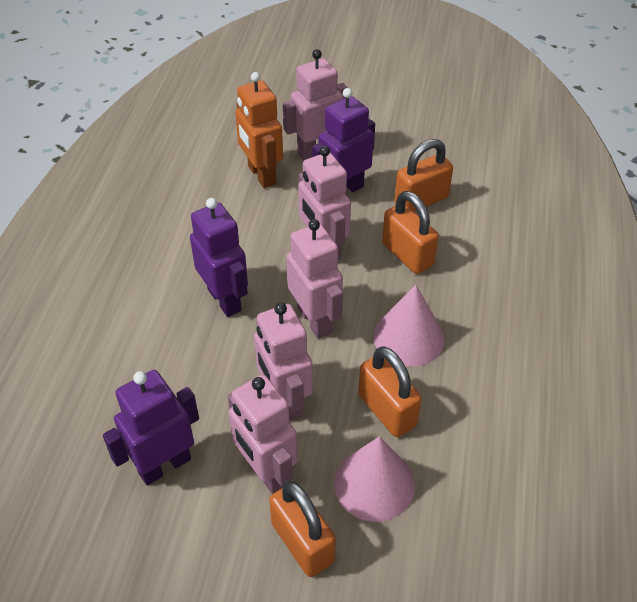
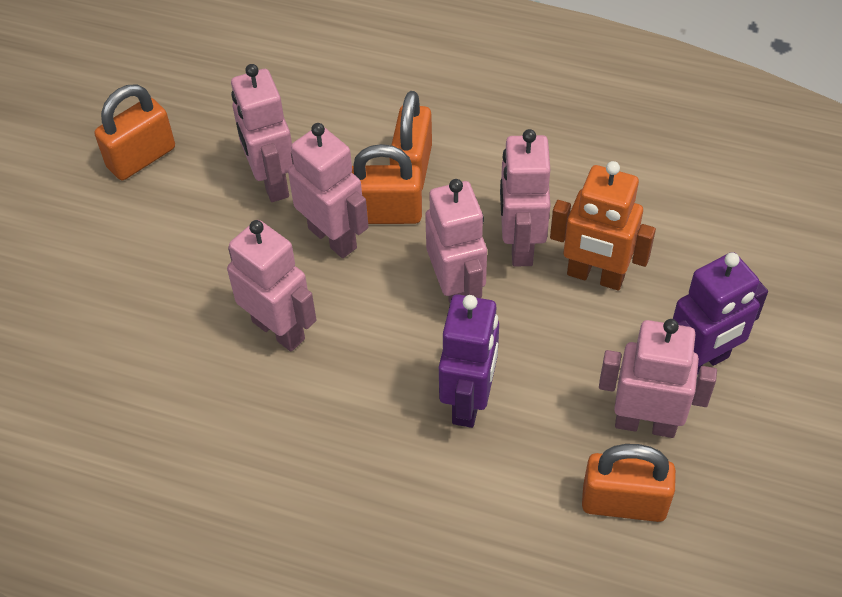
pink cone: 2 -> 0
pink robot: 5 -> 6
purple robot: 3 -> 2

